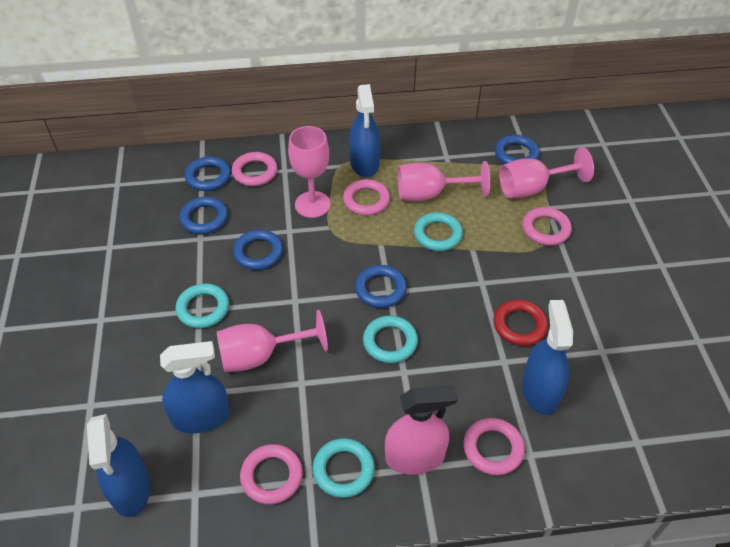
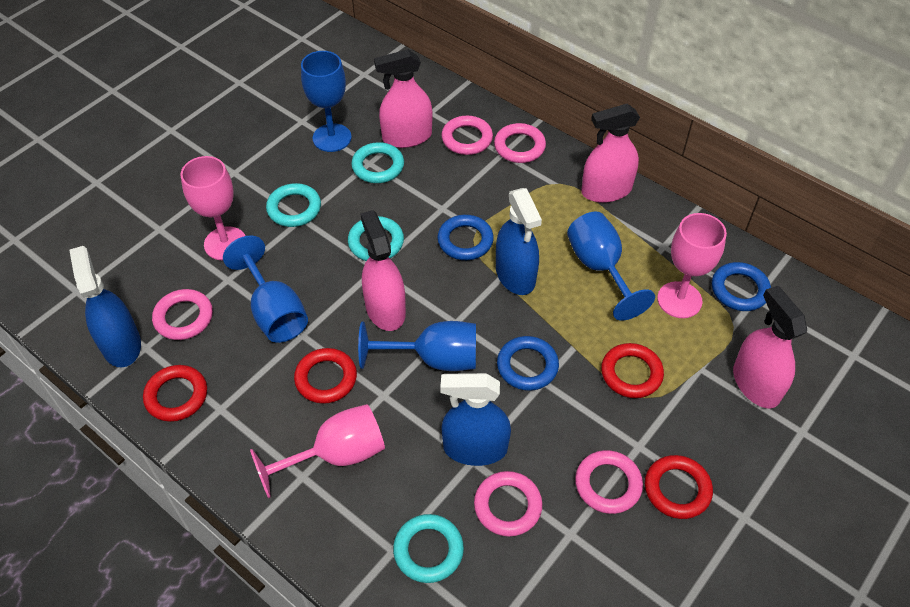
blue goblet: 0 -> 4
blue ring: 5 -> 3
blue spray bottle: 4 -> 3
pink goblet: 4 -> 3
pink spray bottle: 1 -> 4
red ring: 1 -> 4

